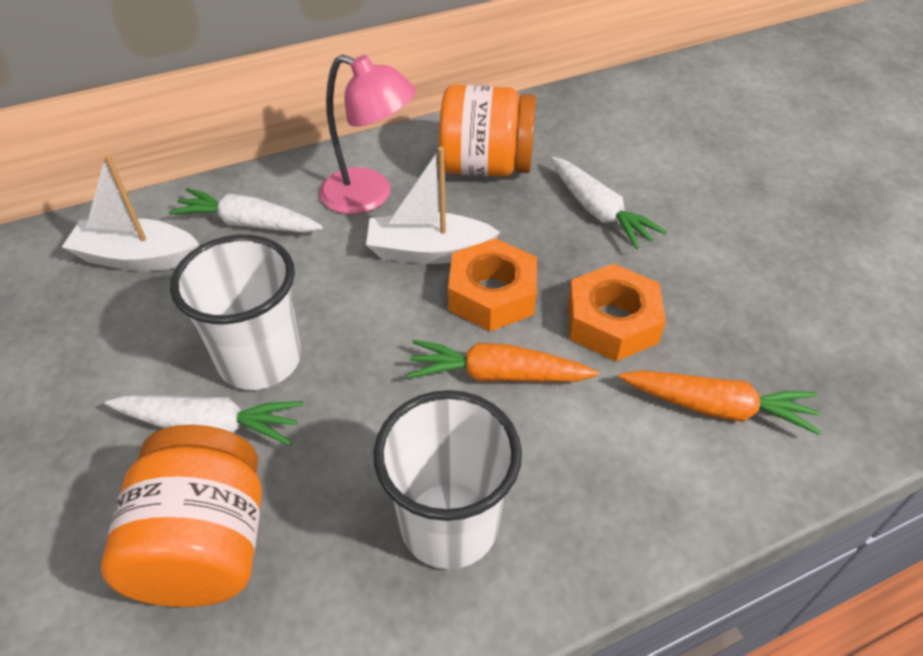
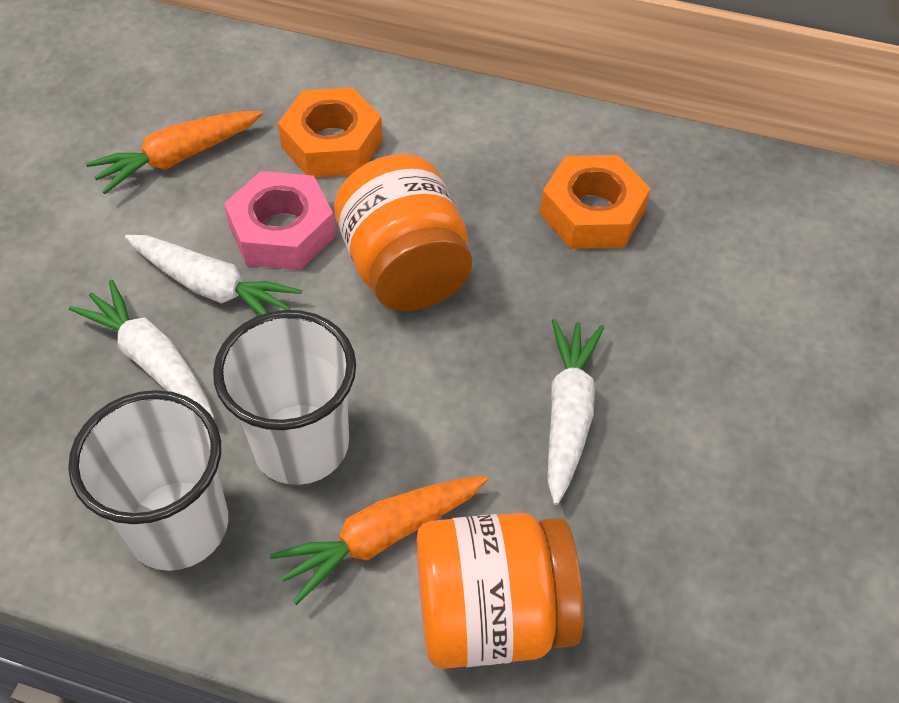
pink lamp: 1 -> 0
pink nut: 0 -> 1
white boat: 2 -> 0

